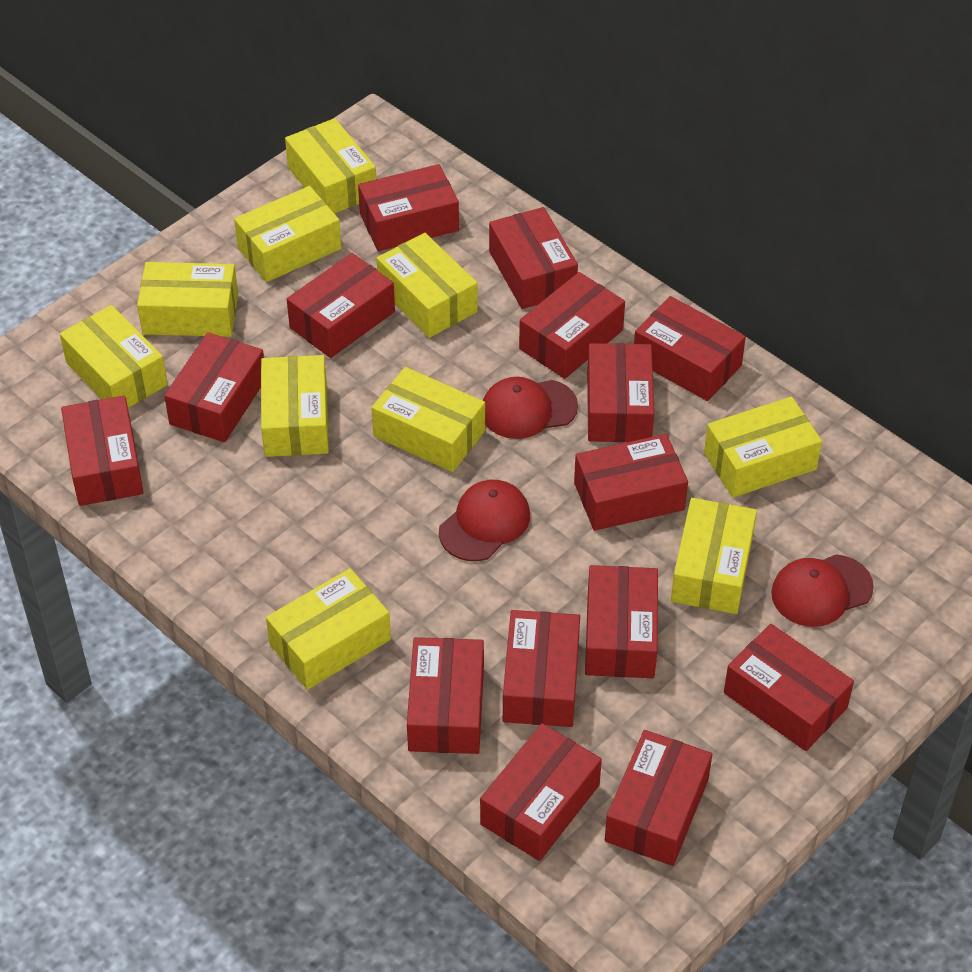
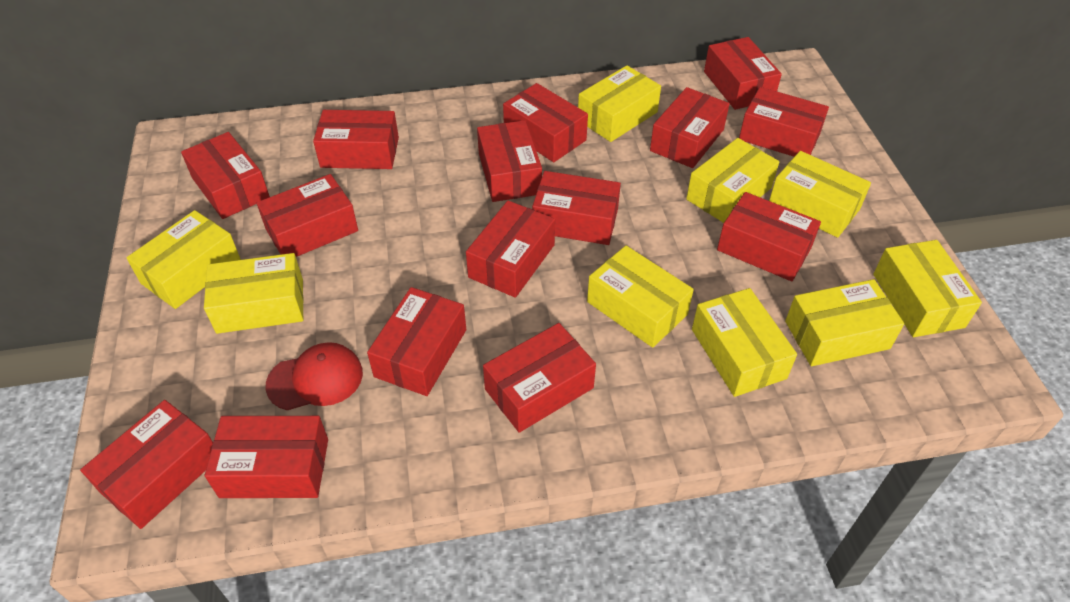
red cap: 3 -> 1
yellow box: 10 -> 9

